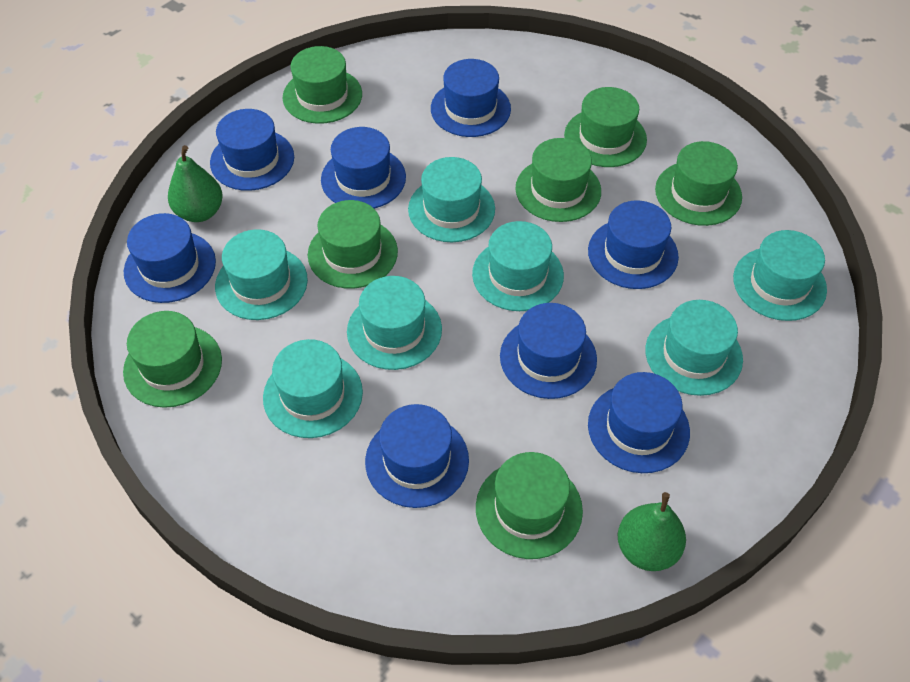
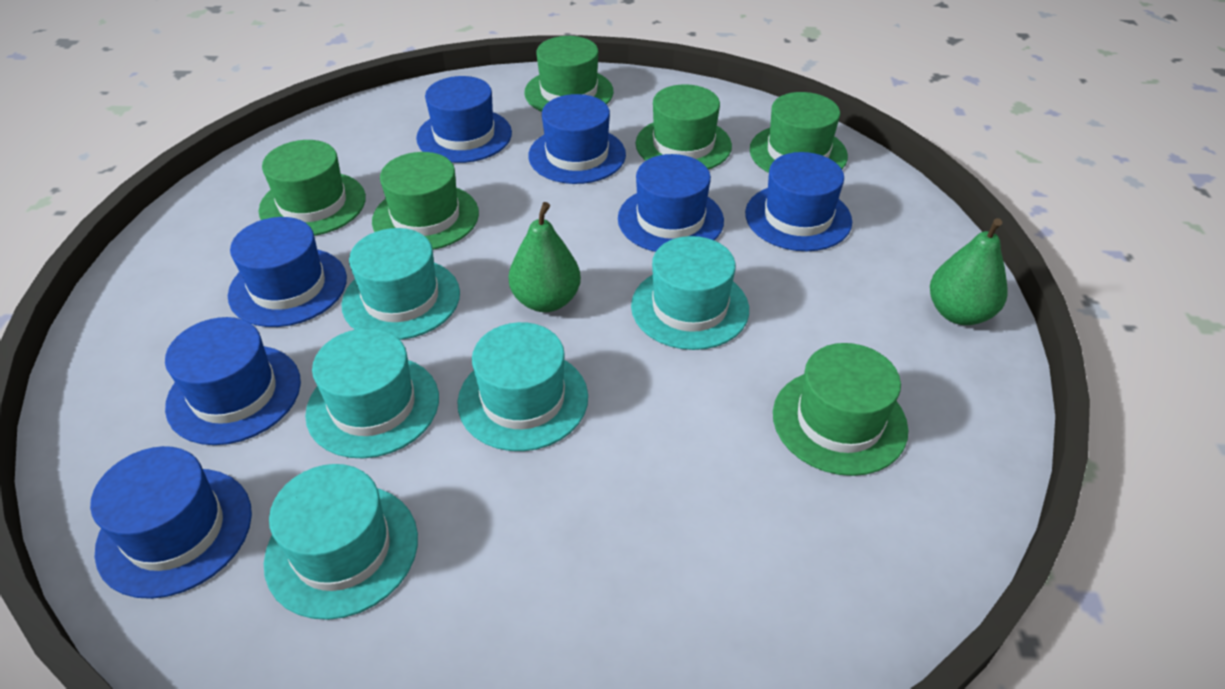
blue hat: 8 -> 7
green hat: 7 -> 6
turquoise hat: 7 -> 5

